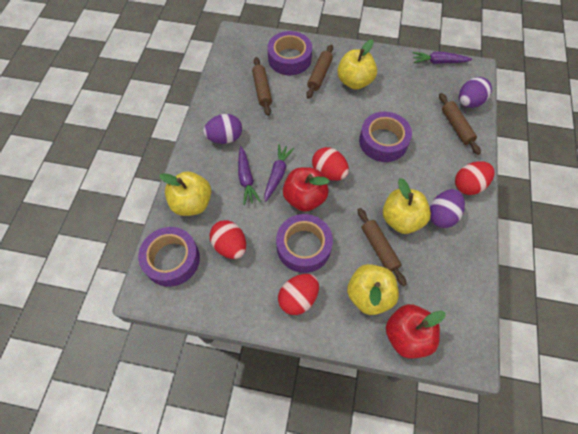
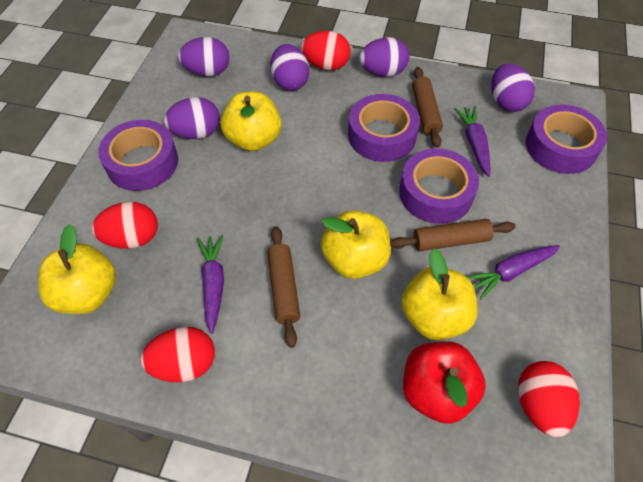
brown rolling pin: 4 -> 3
purple egg: 3 -> 5
red apple: 2 -> 1

